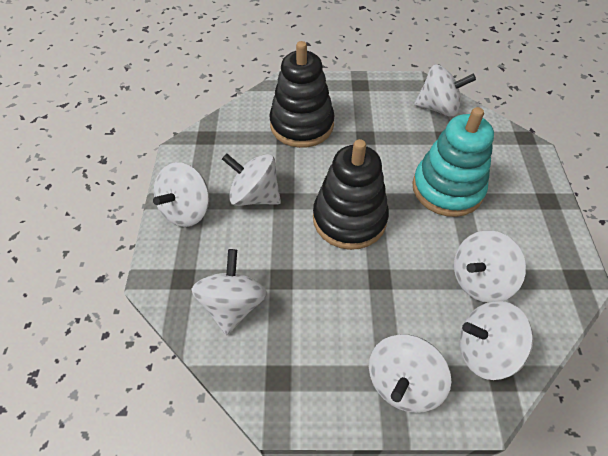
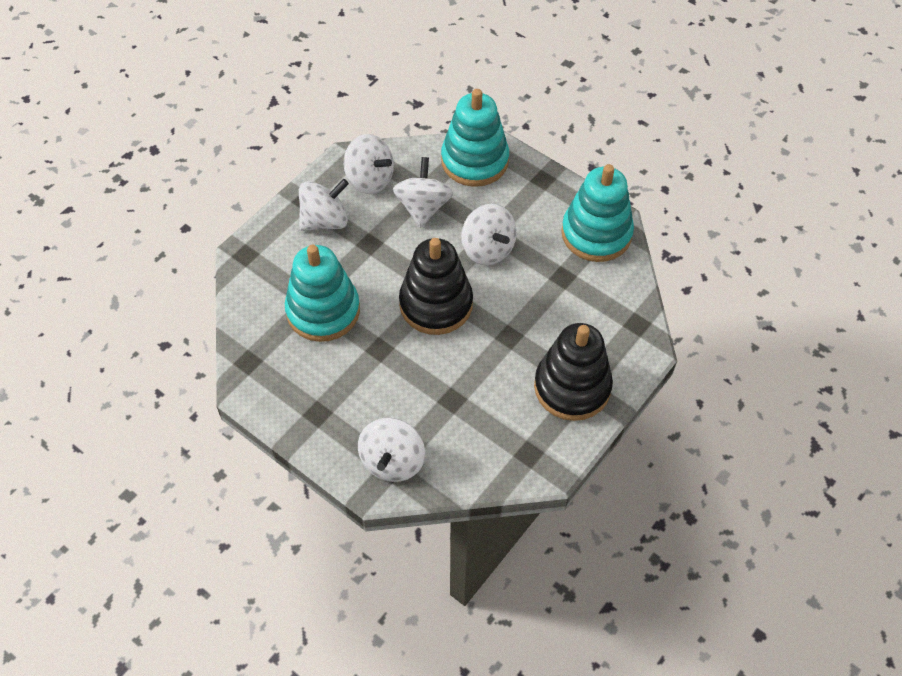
turquoise stacking toy: 1 -> 3
white spinning top: 7 -> 5

